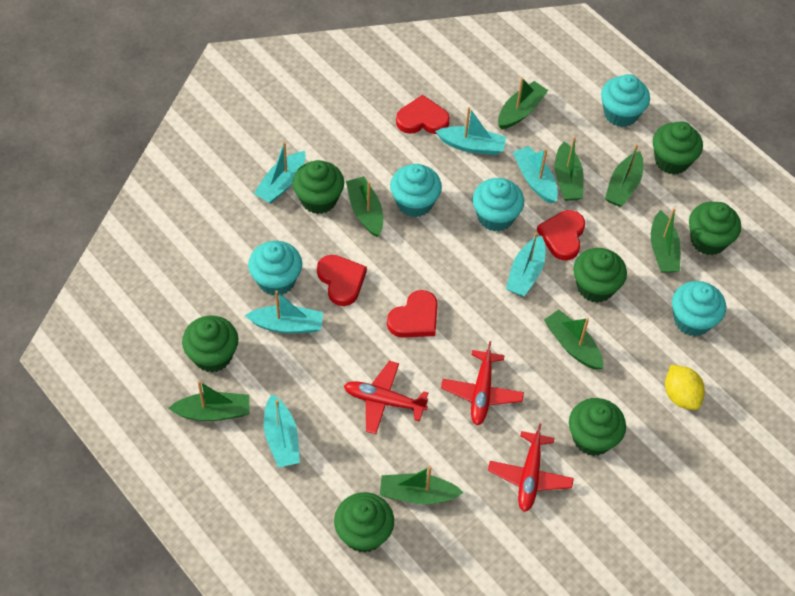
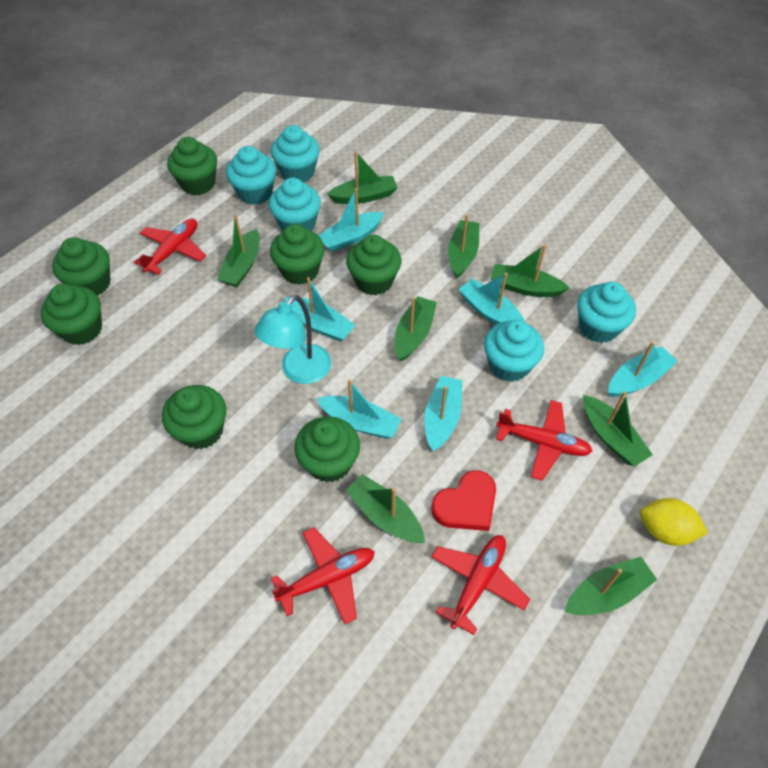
red heart: 4 -> 1
red plane: 3 -> 4
turquoise lamp: 0 -> 1

